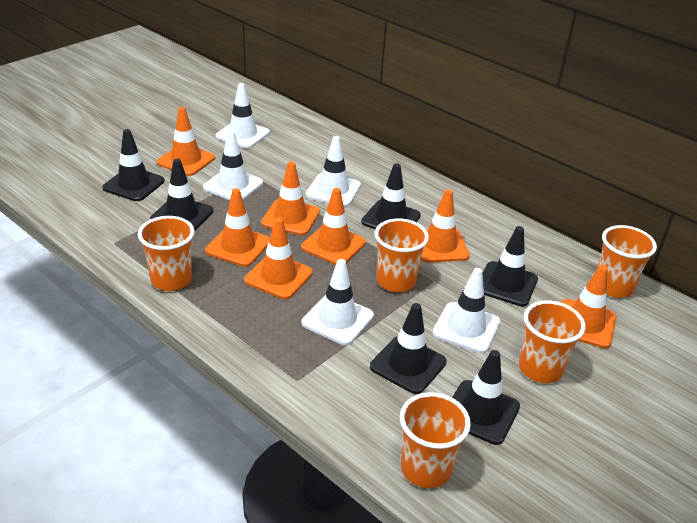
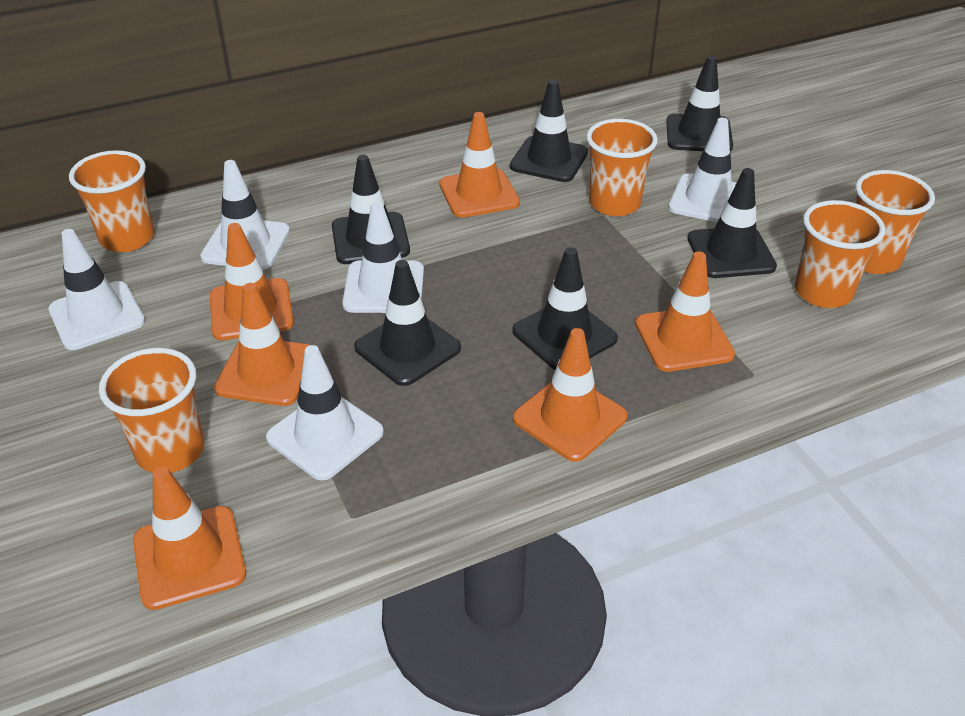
orange traffic cone: 7 -> 6

